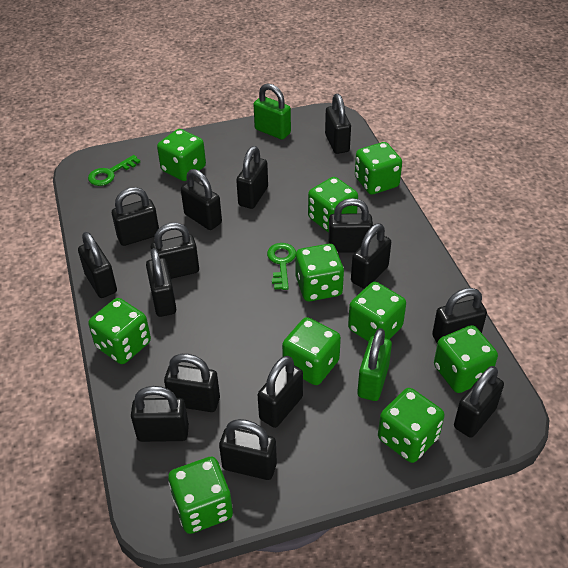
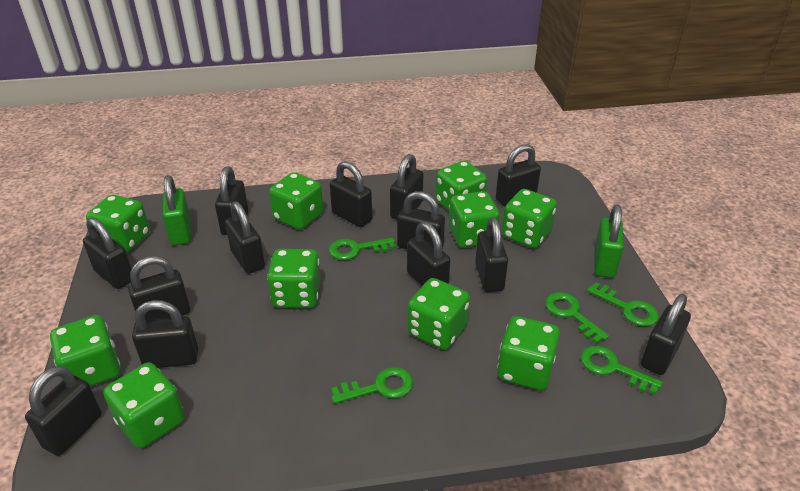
black padlock: 15 -> 13
green key: 2 -> 5

